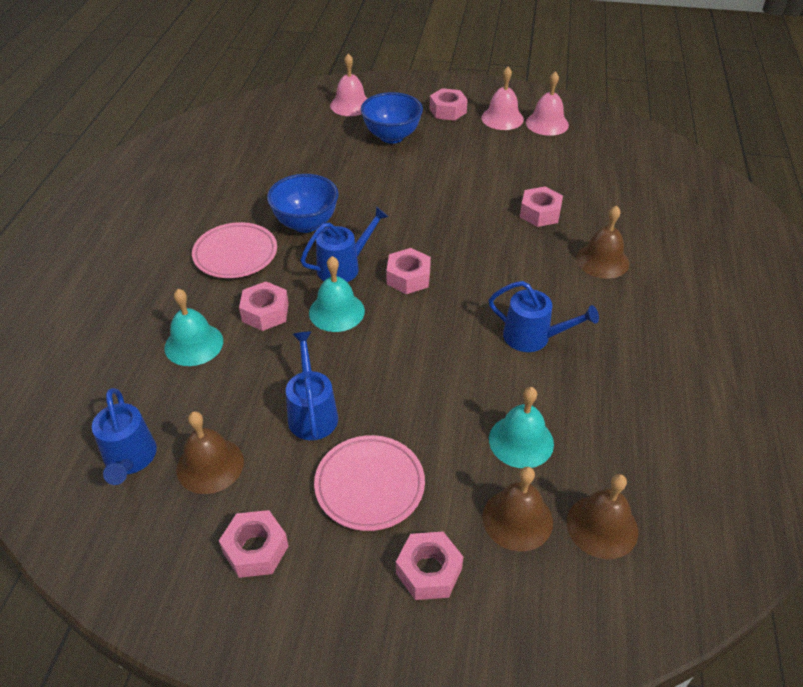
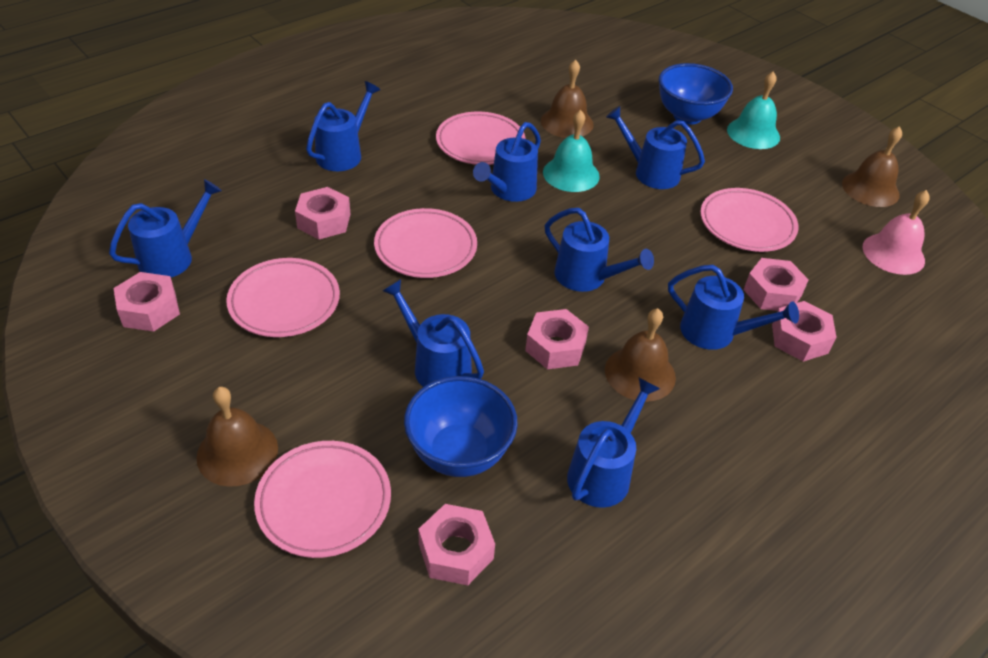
blue watering can: 4 -> 8
pink bell: 3 -> 1
pink plate: 2 -> 5
turquoise bell: 3 -> 2

